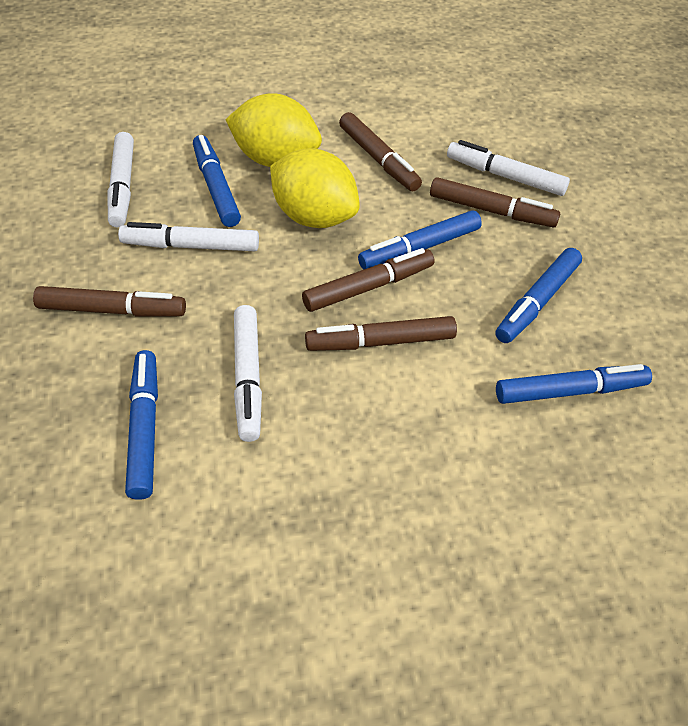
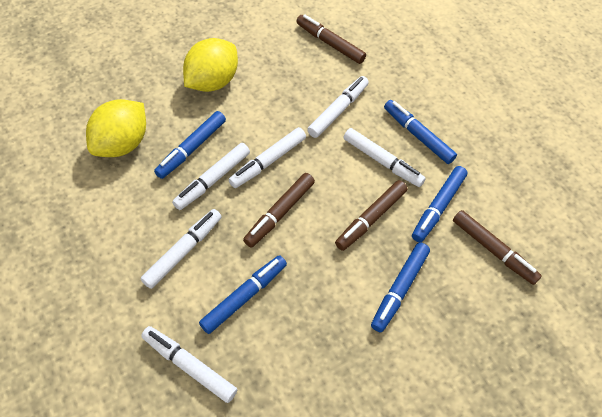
brown marker: 5 -> 4
white marker: 4 -> 6

